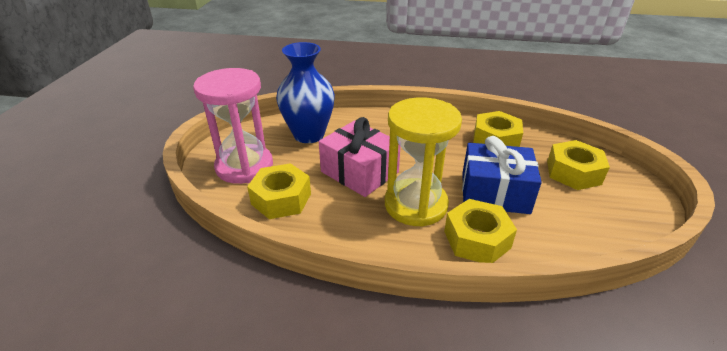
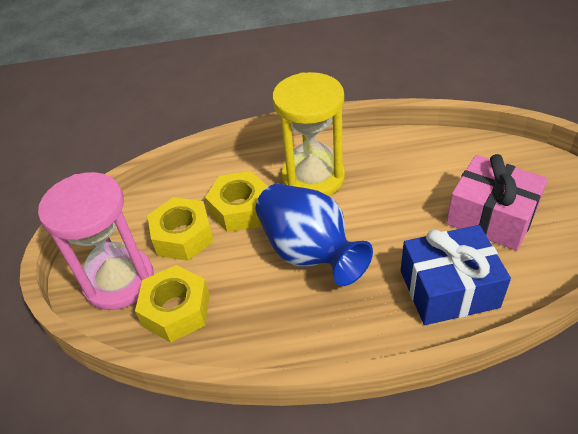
yellow nut: 4 -> 3

